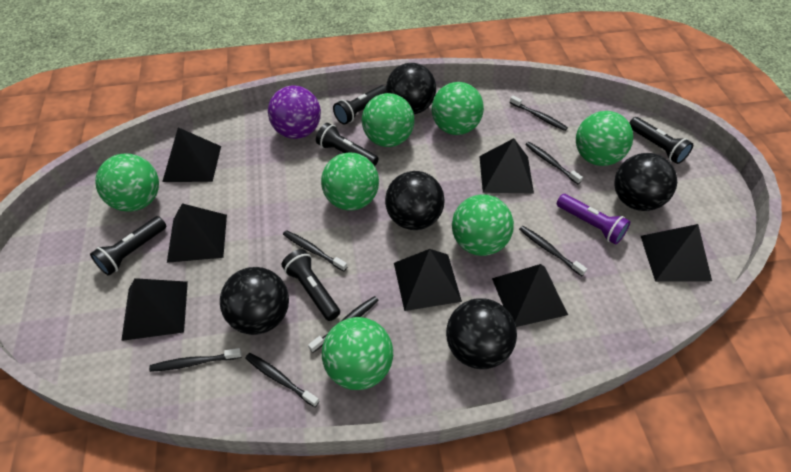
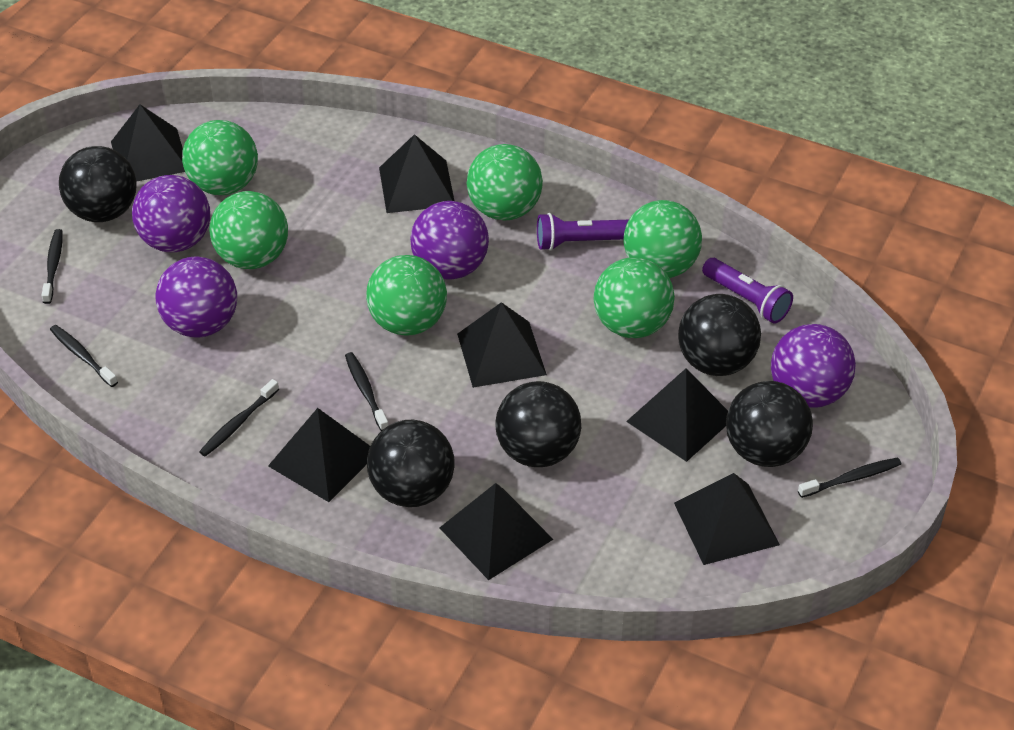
black flashlight: 5 -> 0
black toothbrush: 7 -> 5
green ball: 7 -> 6
purple ball: 1 -> 4
purple flashlight: 1 -> 2

